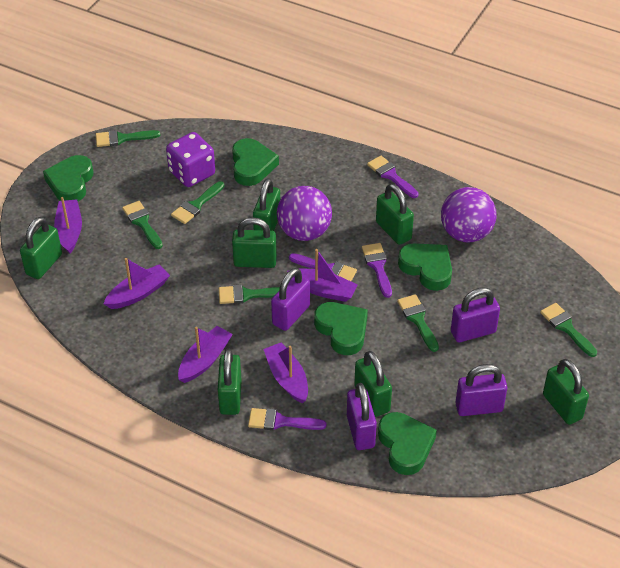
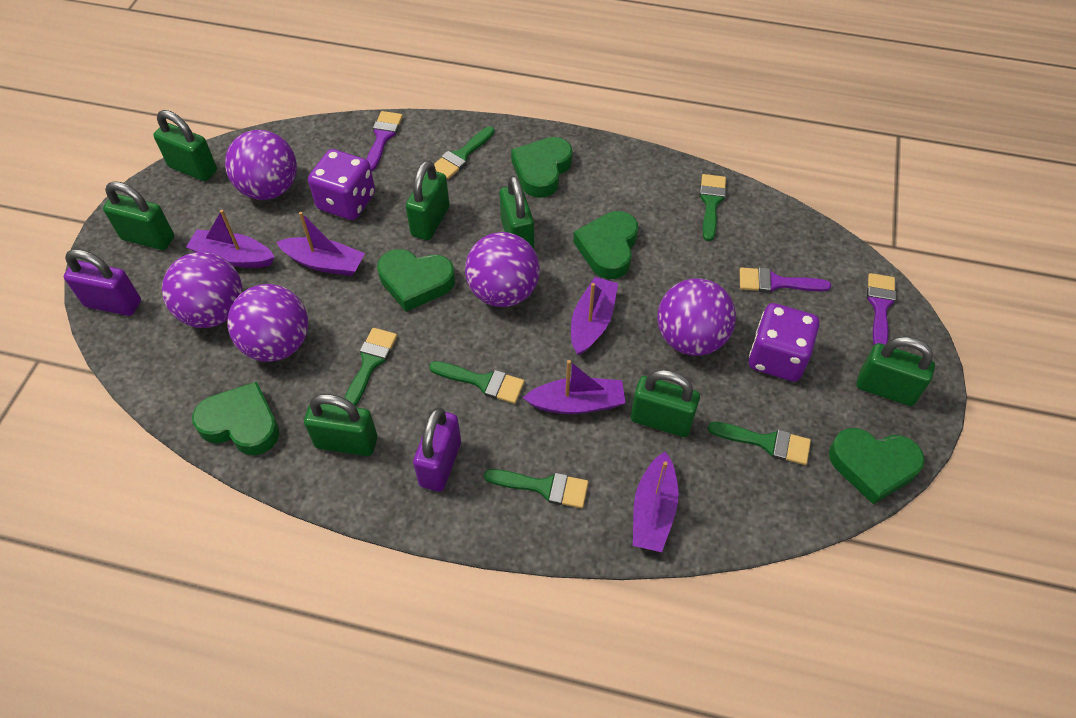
purple ball: 2 -> 5
purple brush: 4 -> 3
purple dice: 1 -> 2
purple padlock: 4 -> 2

